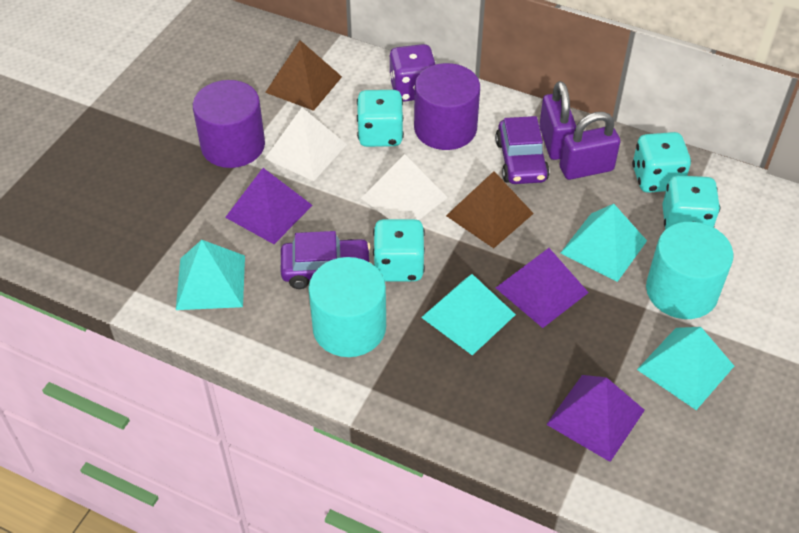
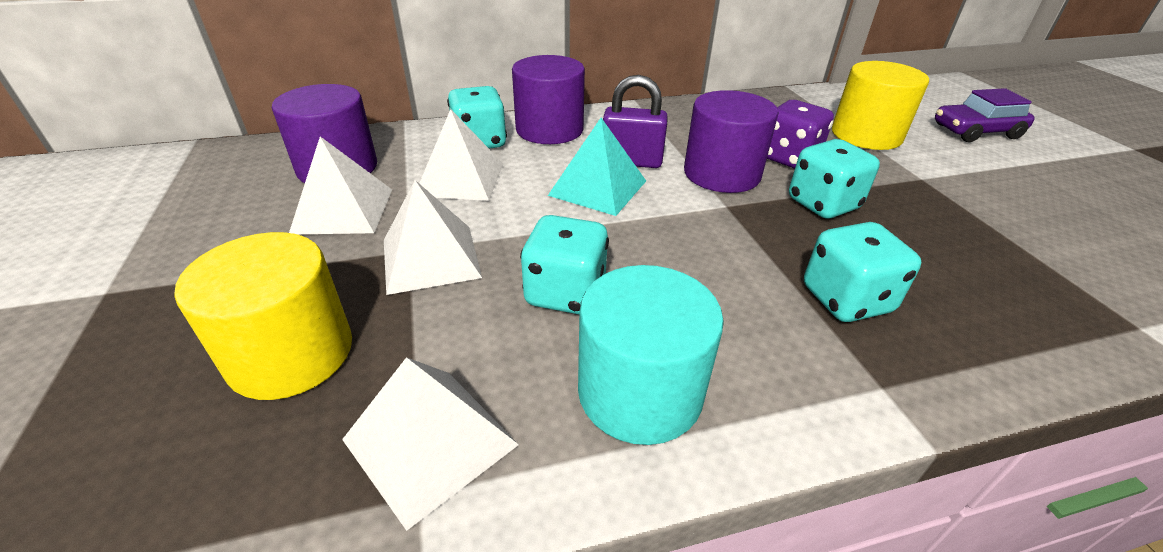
brown pyramid: 2 -> 0
purple car: 2 -> 1
purple cylinder: 2 -> 3
purple padlock: 2 -> 1
purple pyramid: 3 -> 0
turquoise cylinder: 2 -> 1
turquoise pyramid: 4 -> 1
white pyramid: 2 -> 4
yellow cylinder: 0 -> 2

